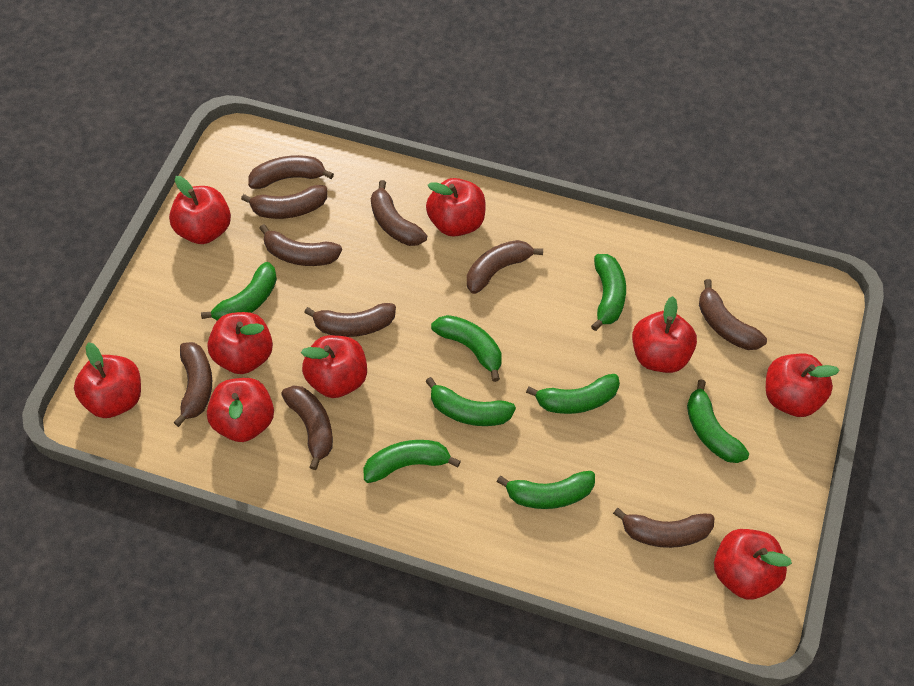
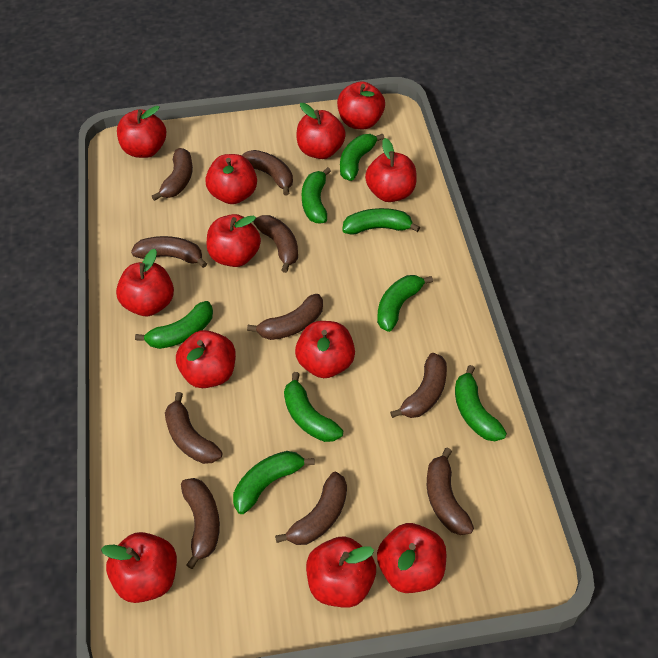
red apple: 9 -> 12

